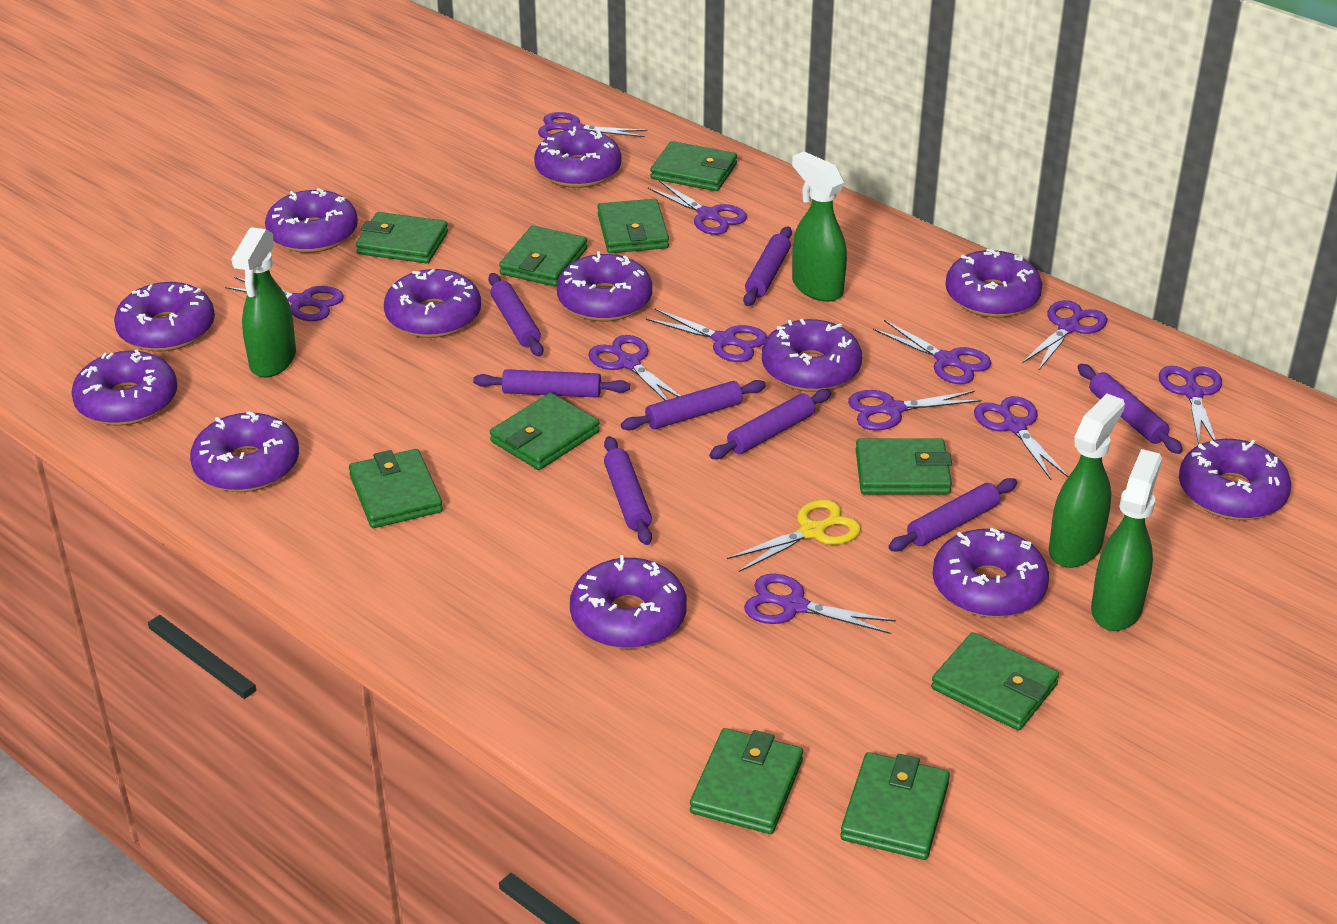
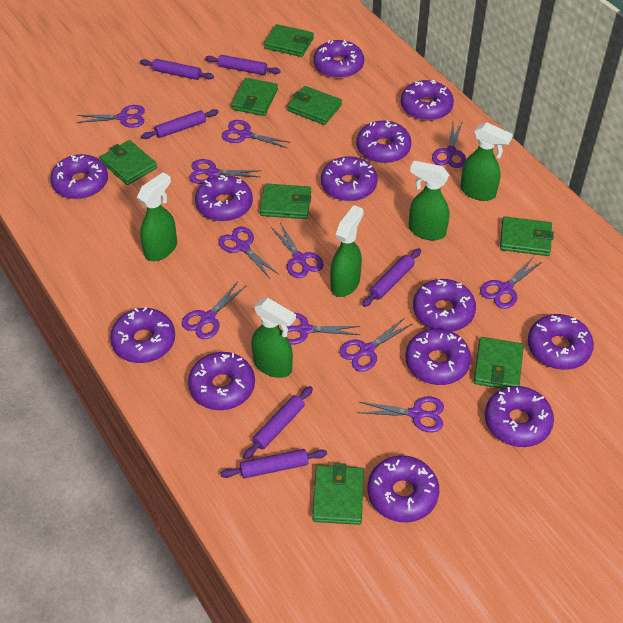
green spray bottle: 4 -> 5
green wallet: 10 -> 8
purple donut: 12 -> 13
purple rolling pin: 8 -> 6
yellow scissors: 1 -> 0

